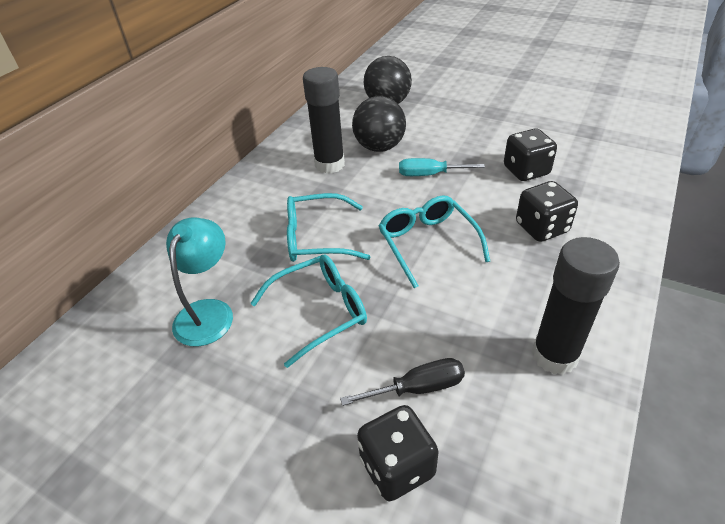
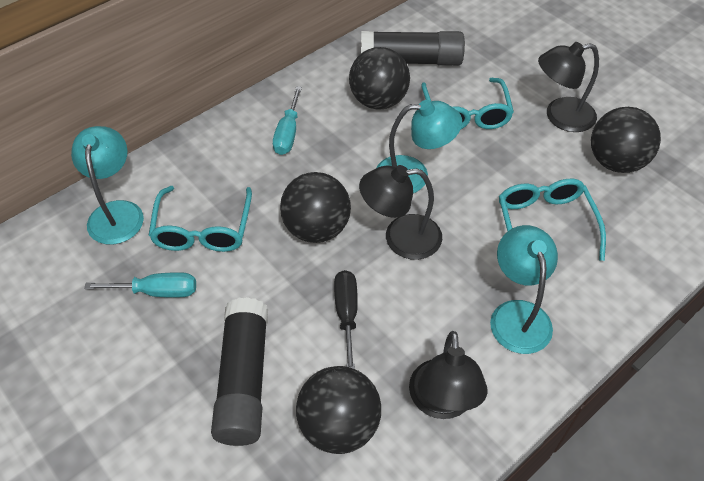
black ball: 2 -> 4
black dice: 3 -> 0
black lamp: 0 -> 3
turquoise lamp: 1 -> 3
turquoise screwdriver: 1 -> 2

